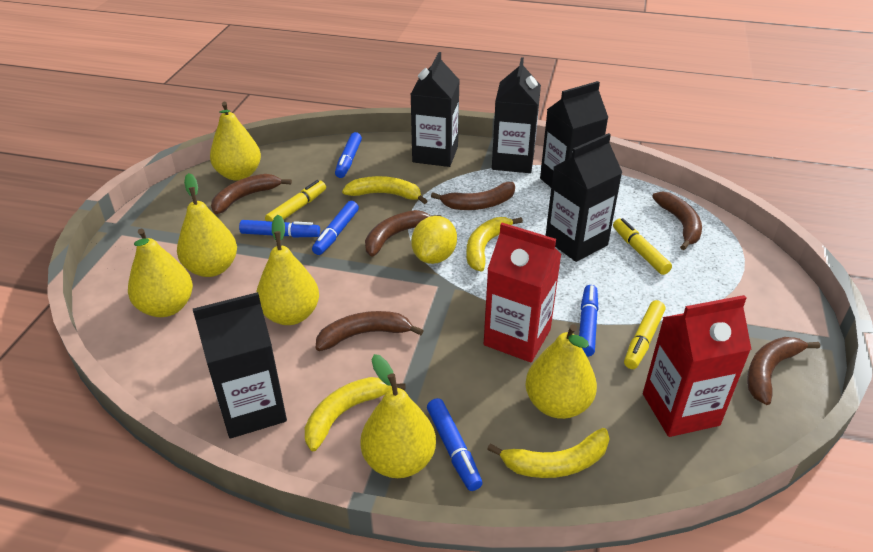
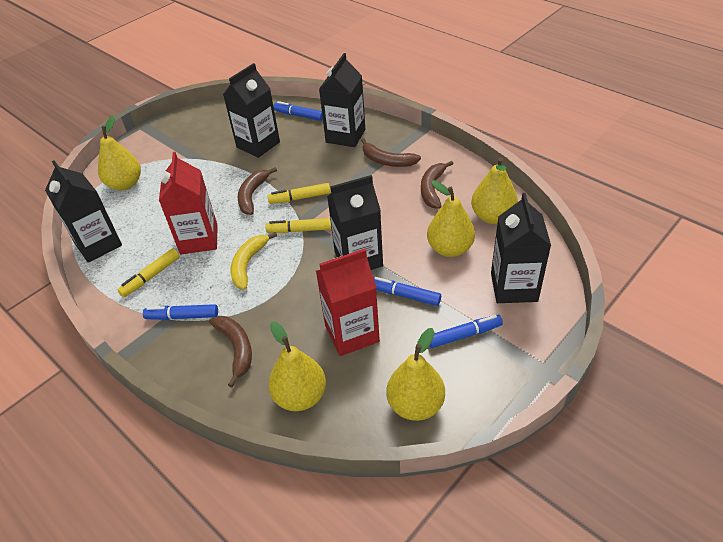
blue marker: 5 -> 4
brown banana: 6 -> 4
yellow banana: 4 -> 1
yellow lemon: 1 -> 0
yellow pear: 6 -> 5

